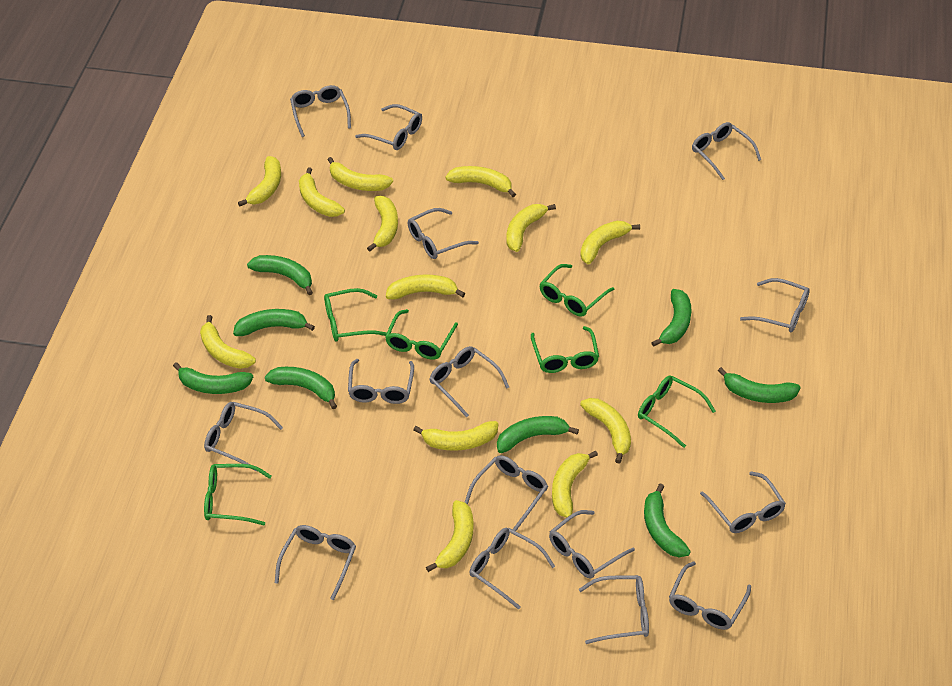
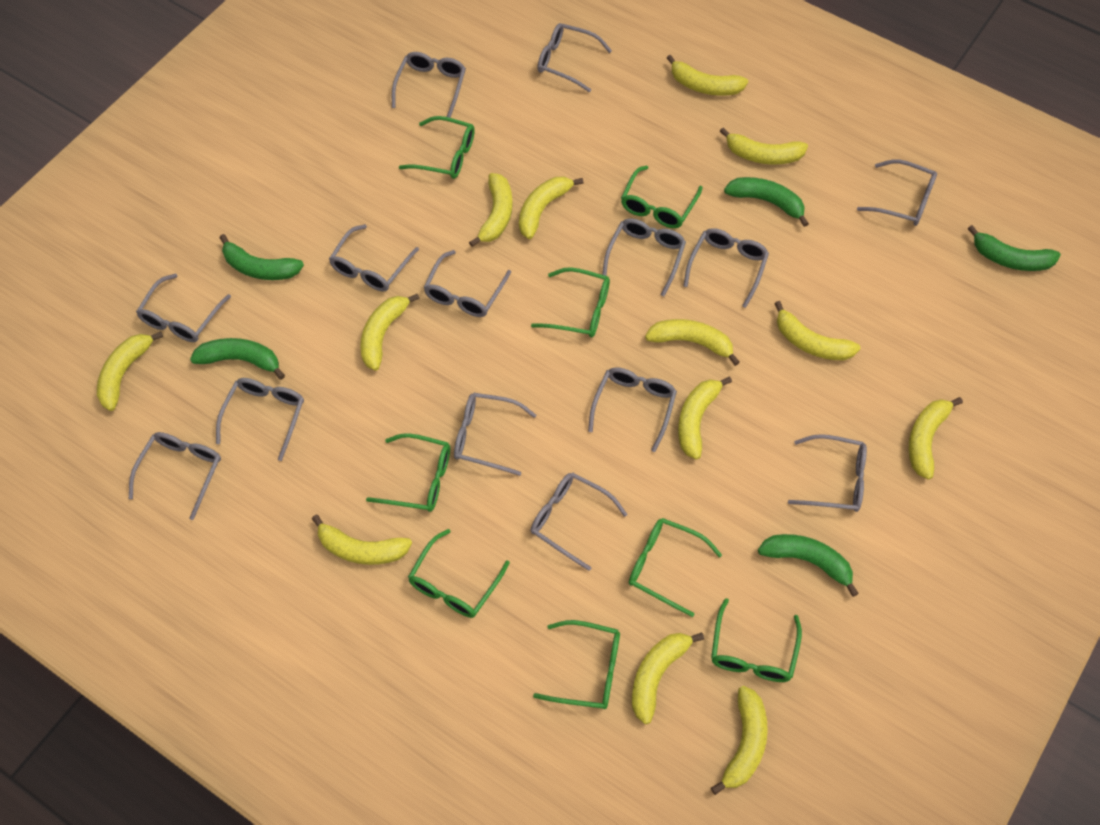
green banana: 8 -> 5
green glasses: 6 -> 8
grey glasses: 15 -> 14

